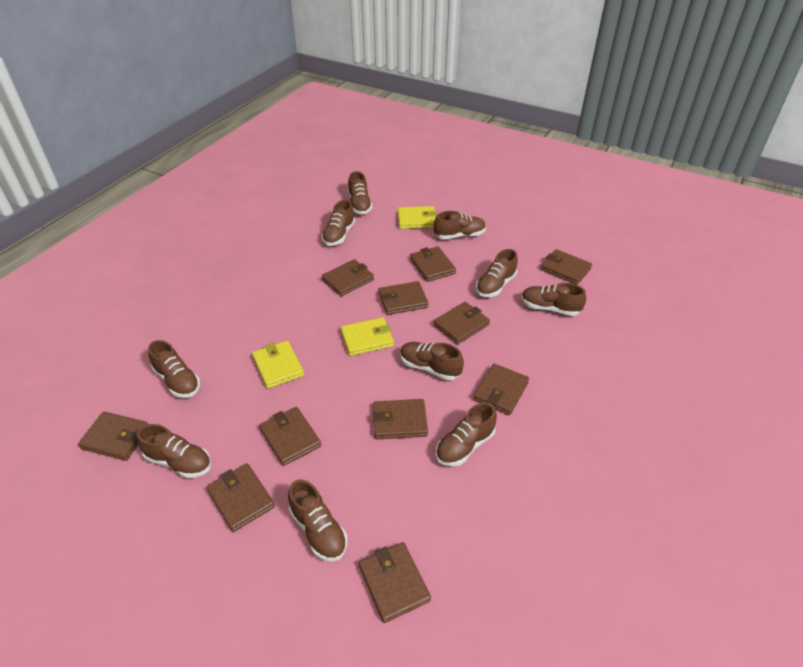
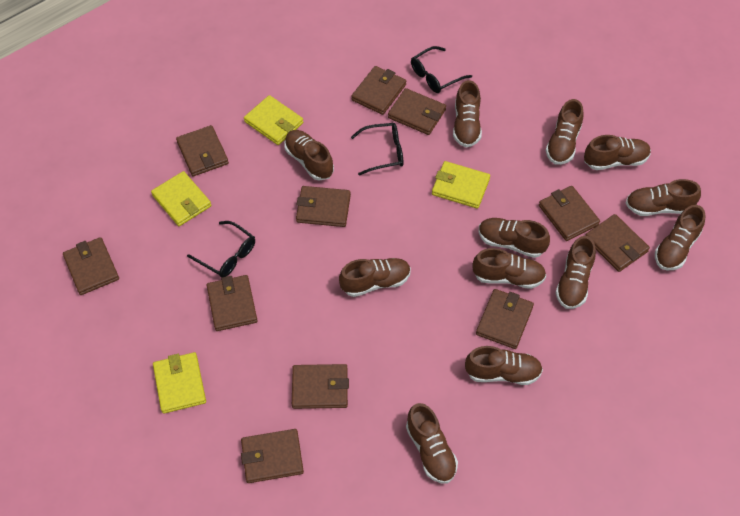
black glasses: 0 -> 3
brown shoe: 10 -> 12
yellow wallet: 3 -> 4

